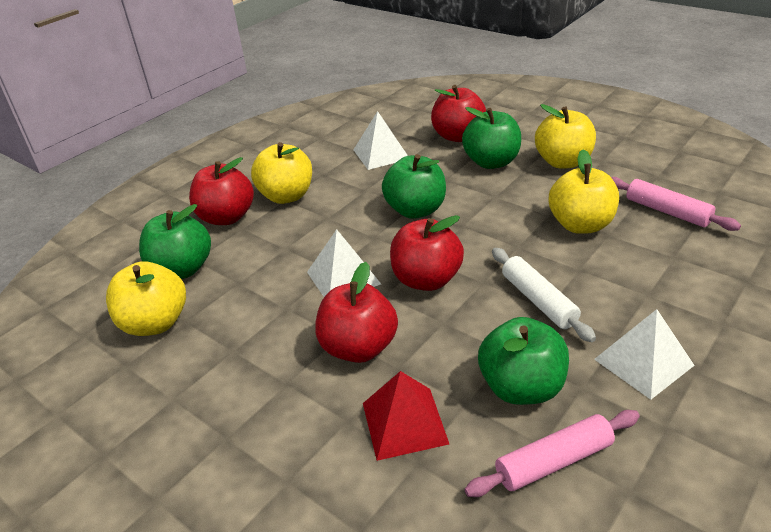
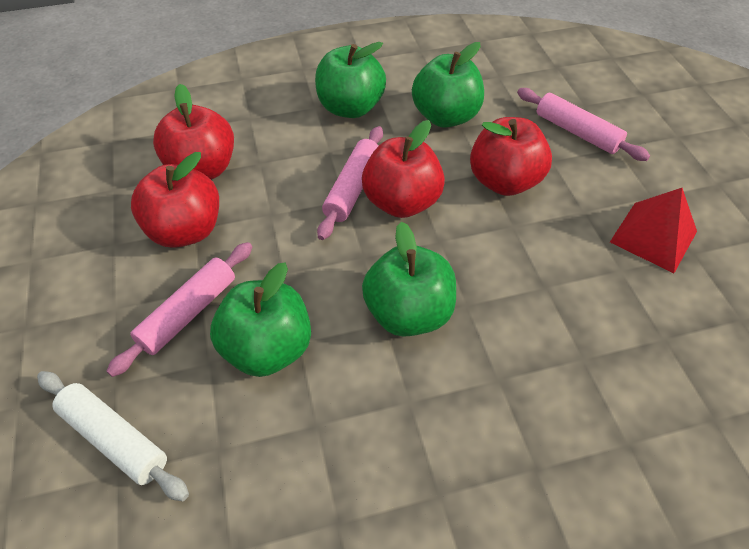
pink rolling pin: 2 -> 3
white pyramid: 3 -> 0
yellow apple: 4 -> 0

